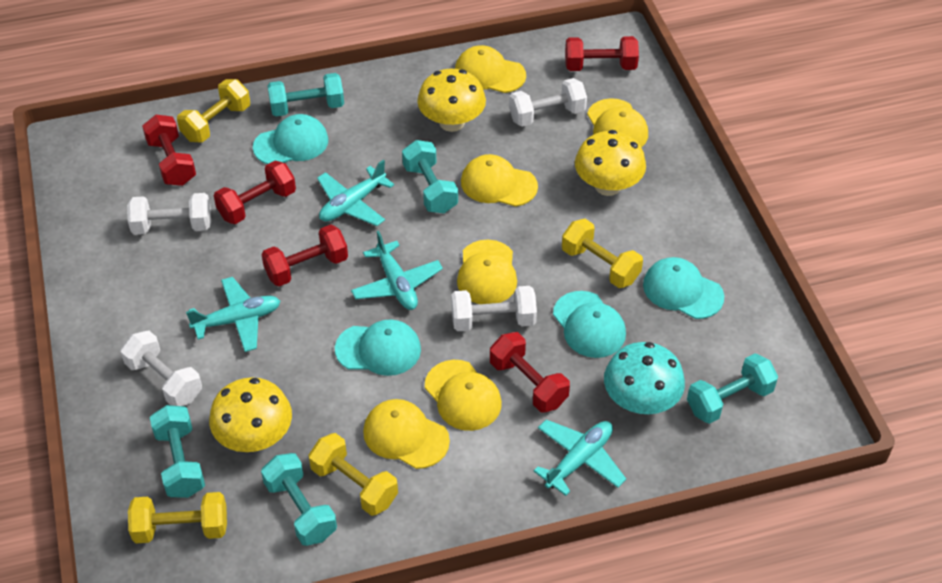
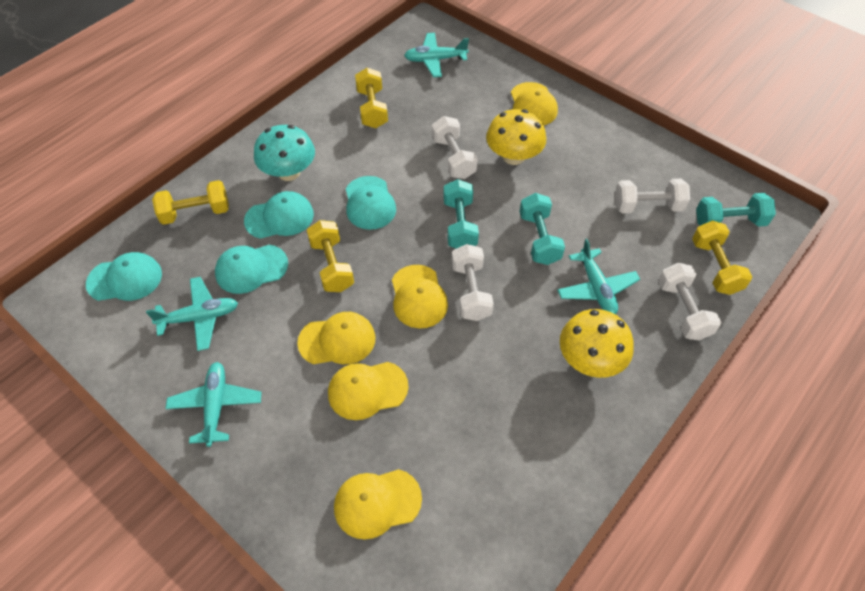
red dumbbell: 5 -> 0
turquoise dumbbell: 5 -> 3
yellow cap: 6 -> 5
yellow mushroom: 3 -> 2

